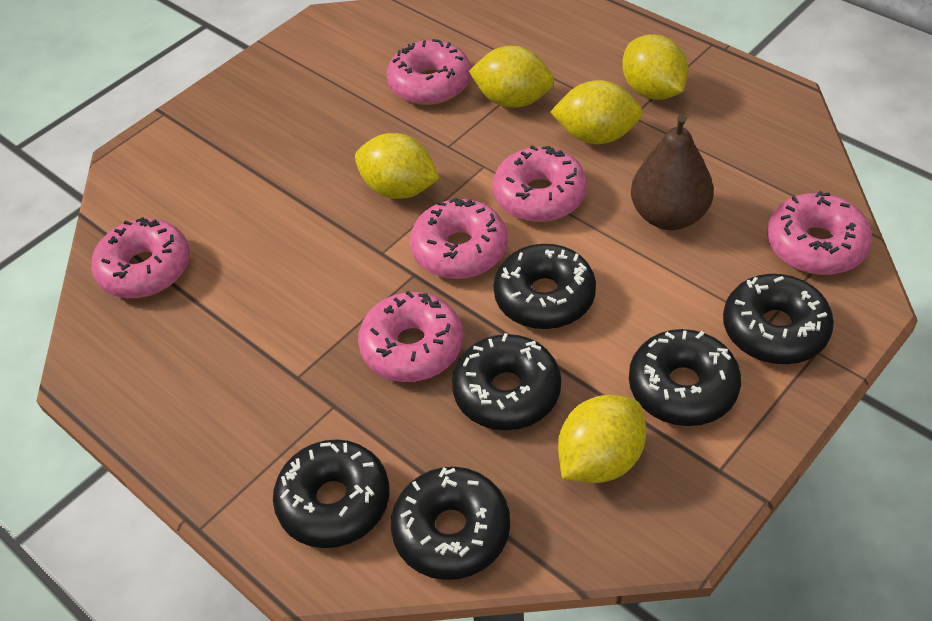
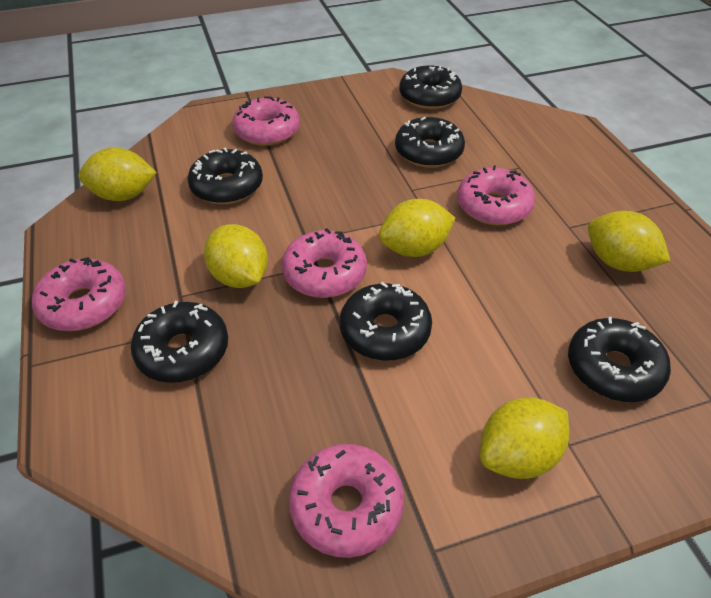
brown pear: 1 -> 0
pink donut: 6 -> 5

